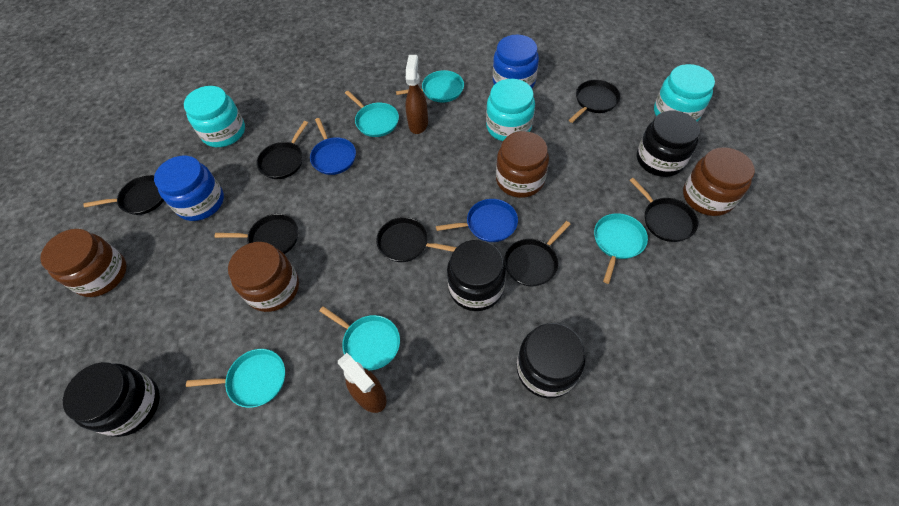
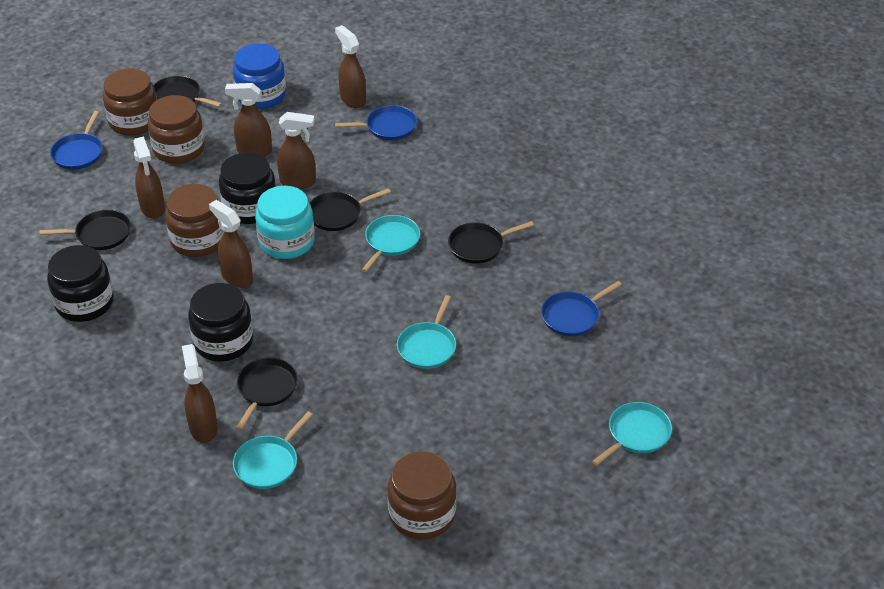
black jar: 4 -> 3
black pan: 7 -> 5
blue jar: 2 -> 1
blue pan: 2 -> 3
brown spray bottle: 2 -> 6
turquoise jar: 3 -> 1
turquoise pan: 5 -> 4

